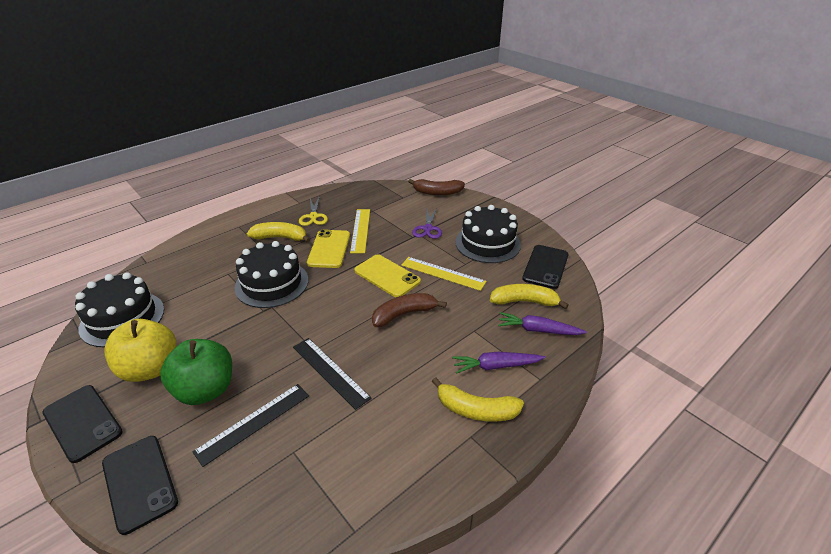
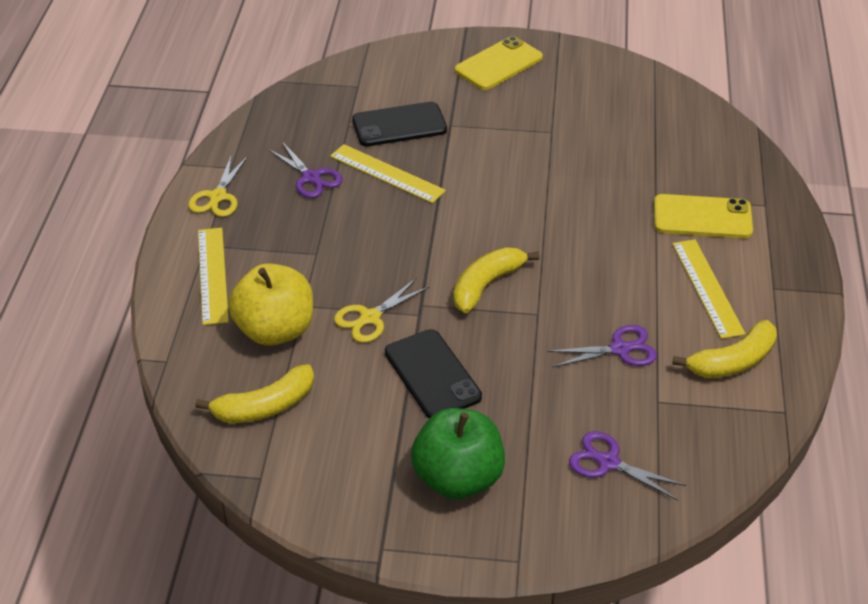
black cake: 3 -> 0
black phone: 3 -> 2
black ruler: 2 -> 0
brown banana: 2 -> 0
purple carrot: 2 -> 0
purple scissors: 1 -> 3
yellow ruler: 2 -> 3
yellow scissors: 1 -> 2

